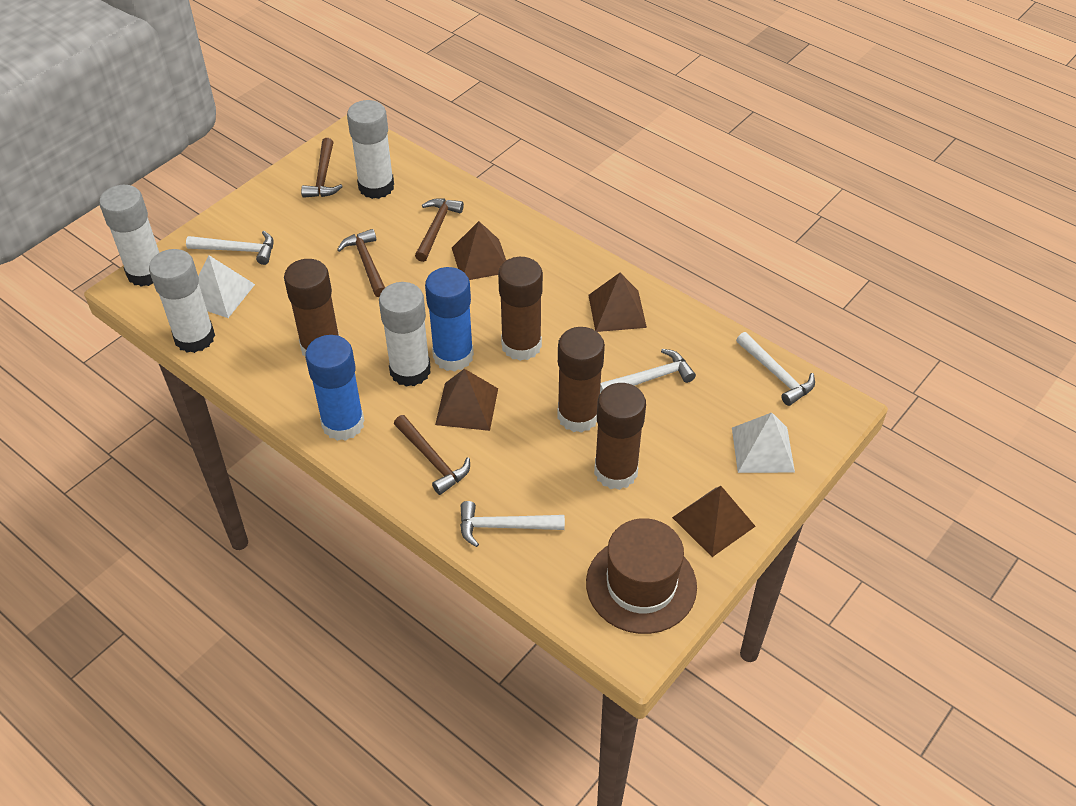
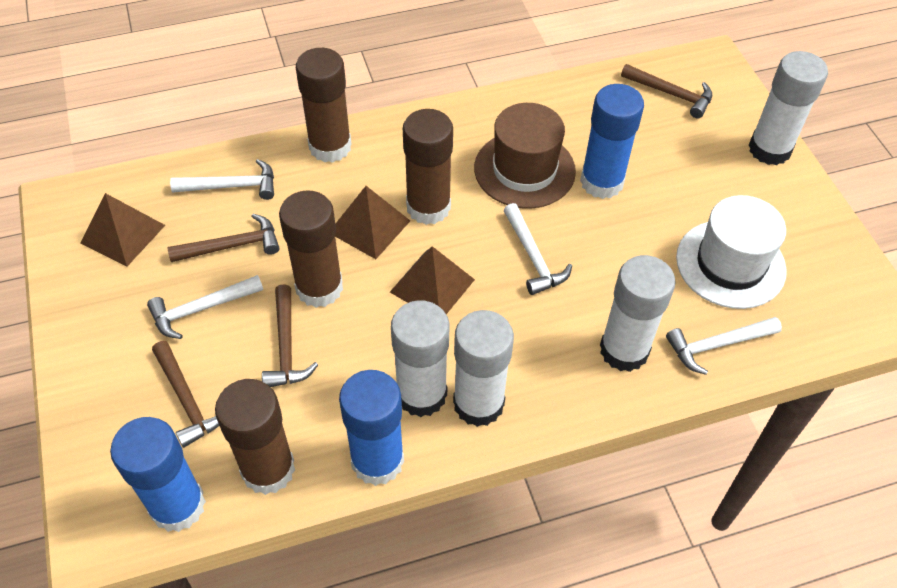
blue glue stick: 2 -> 3
brown pyramid: 4 -> 3
white hat: 0 -> 1
white pyramid: 2 -> 0

